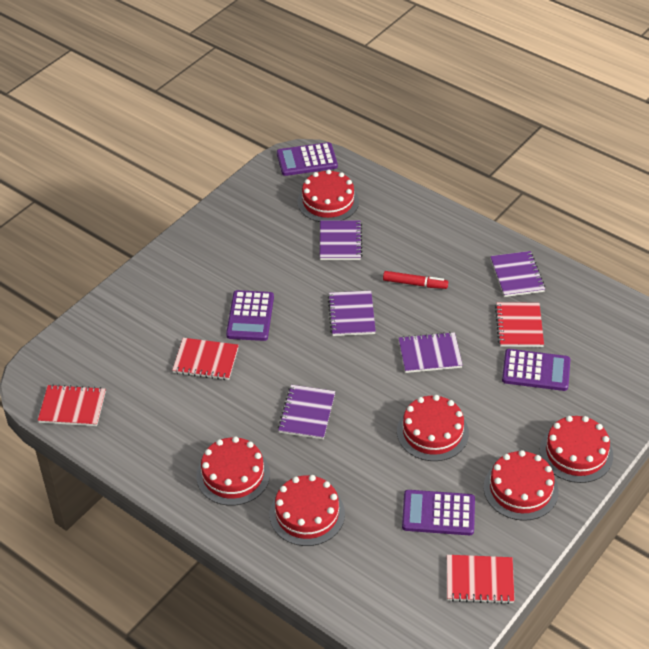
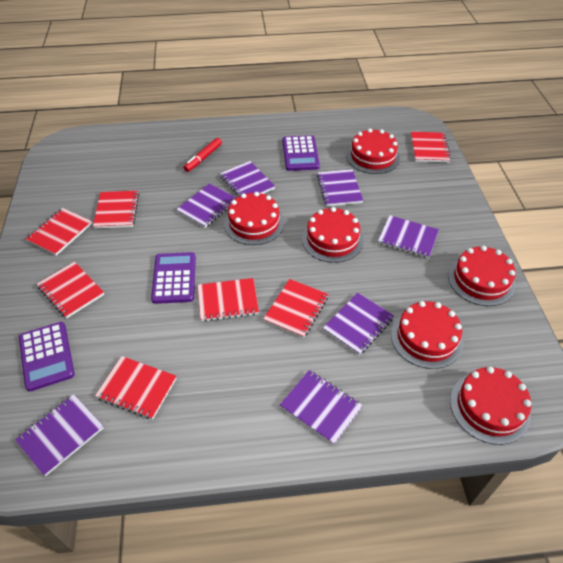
purple calculator: 4 -> 3
purple notebook: 5 -> 7
red notebook: 4 -> 7

